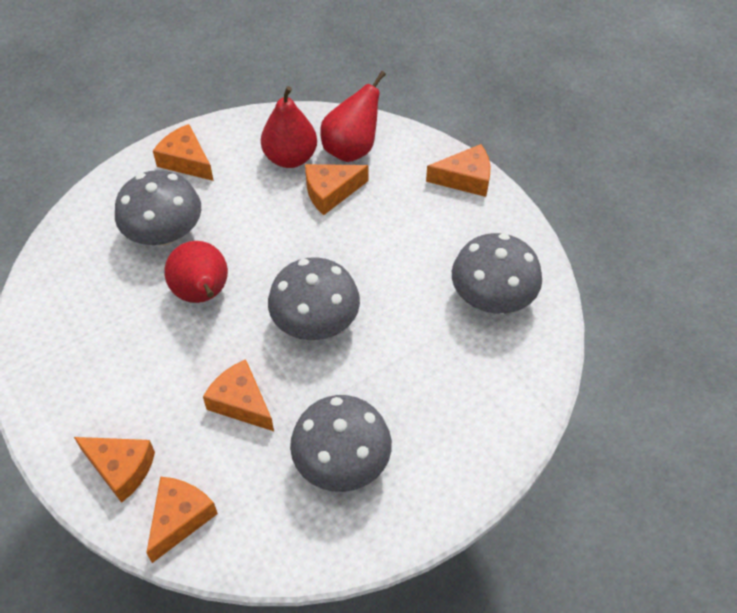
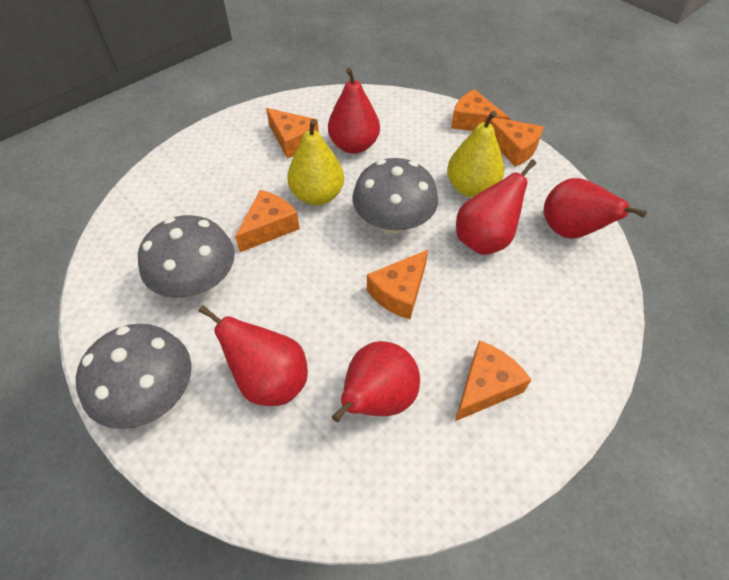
grey mushroom: 4 -> 3
red pear: 3 -> 5
yellow pear: 0 -> 2

